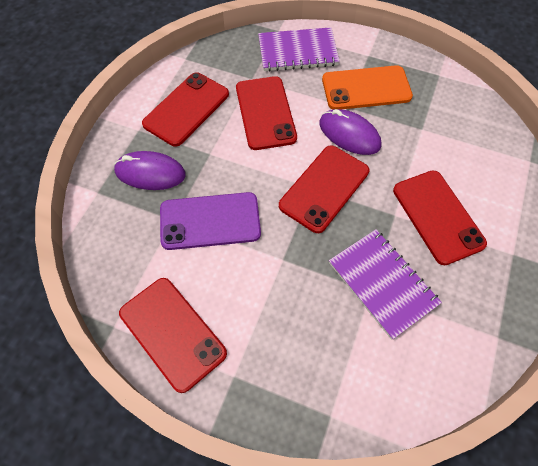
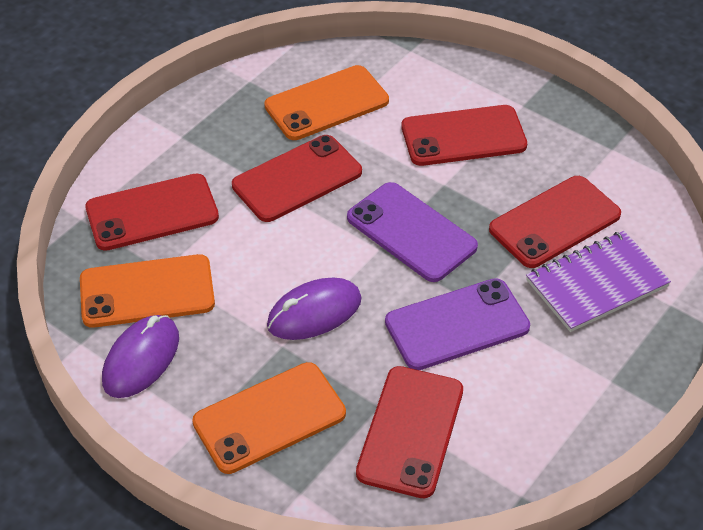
orange phone: 1 -> 3
purple notebook: 2 -> 1
purple phone: 1 -> 2

